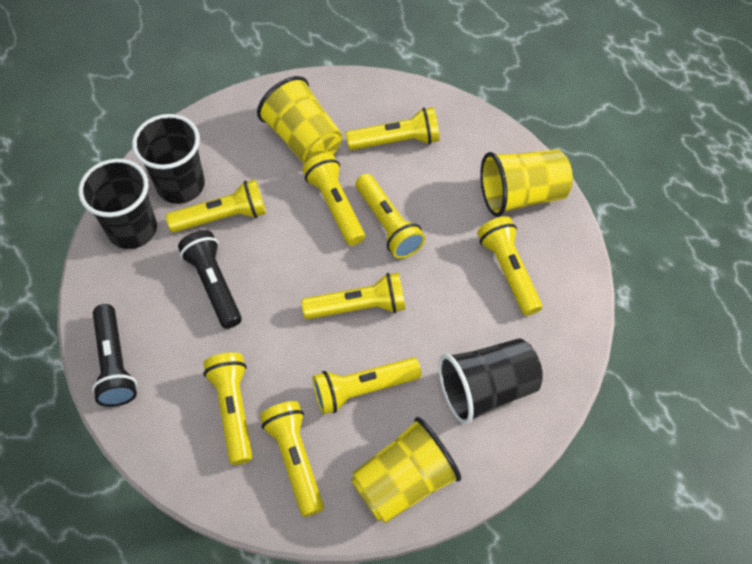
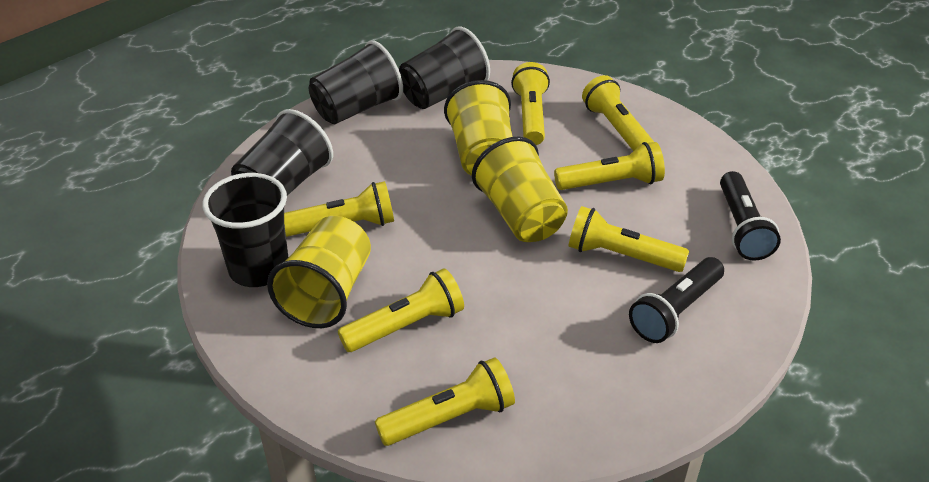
black cup: 3 -> 4
yellow flashlight: 9 -> 7

